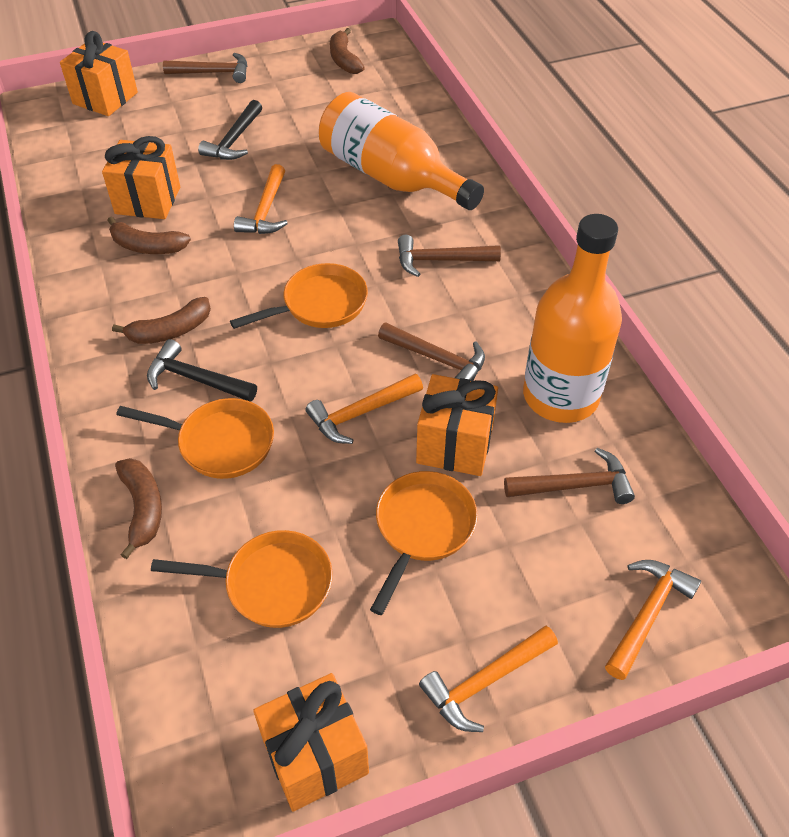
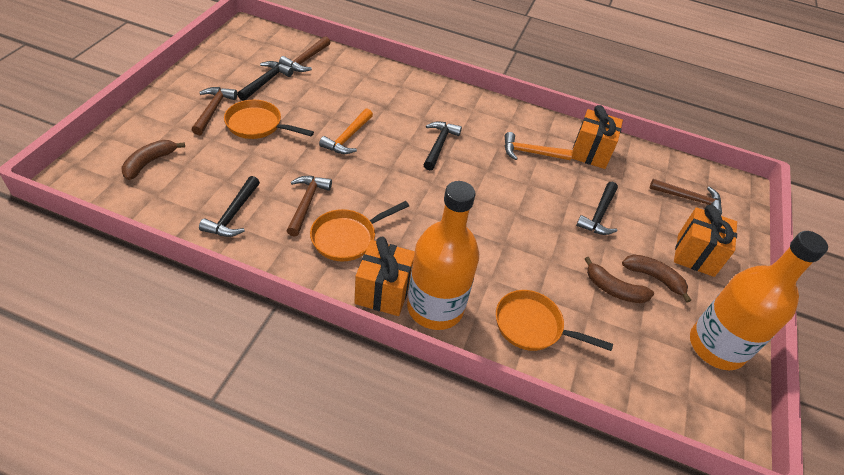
black hammer: 2 -> 4
brown banana: 4 -> 3
orange gift: 4 -> 3
orange hammer: 4 -> 2
orange pan: 4 -> 3

